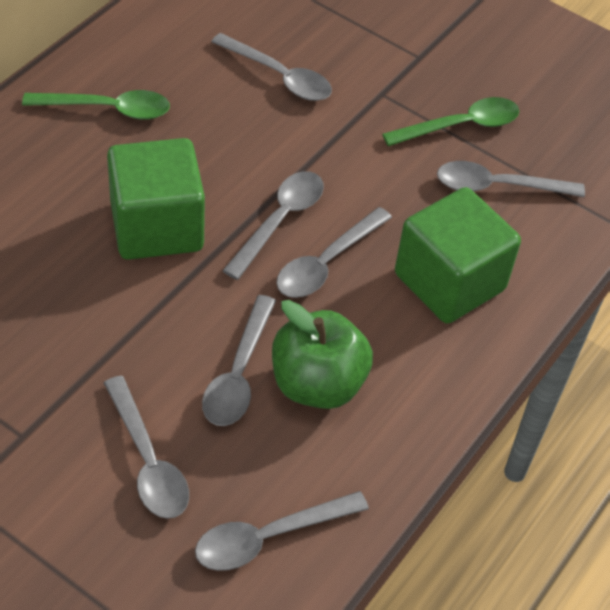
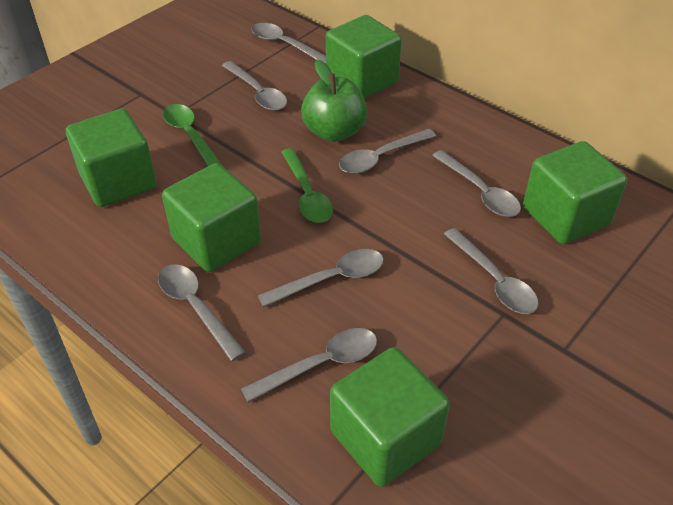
green cube: 2 -> 5
grey spoon: 7 -> 8

